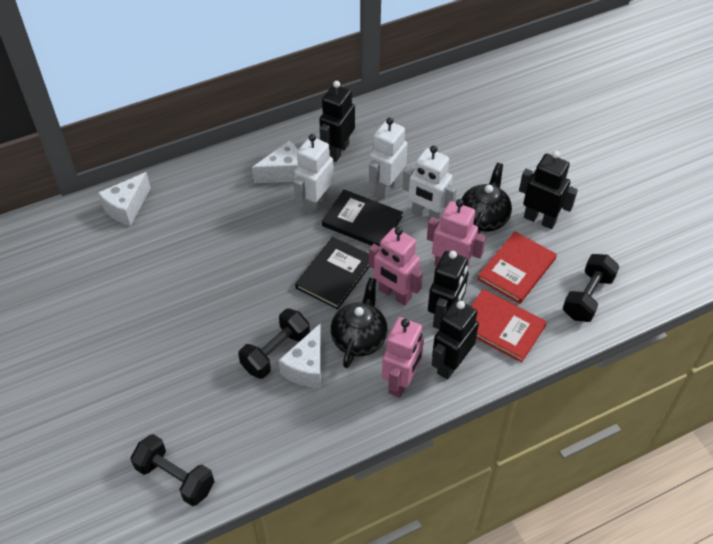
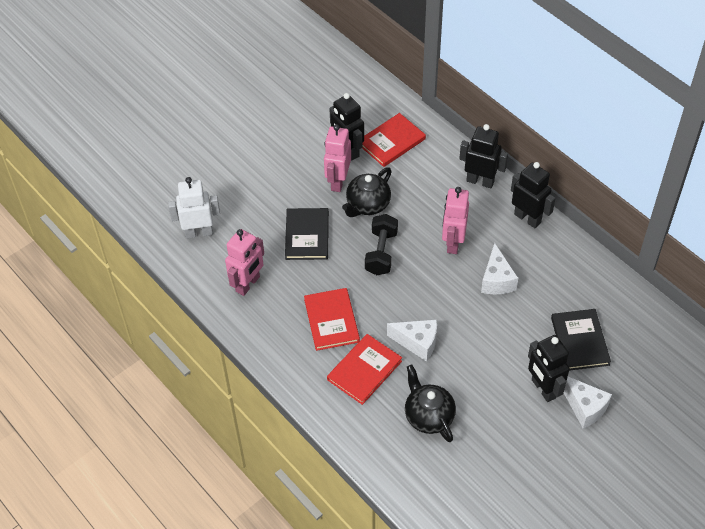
black dumbbell: 3 -> 1
red book: 2 -> 3
white robot: 3 -> 1

